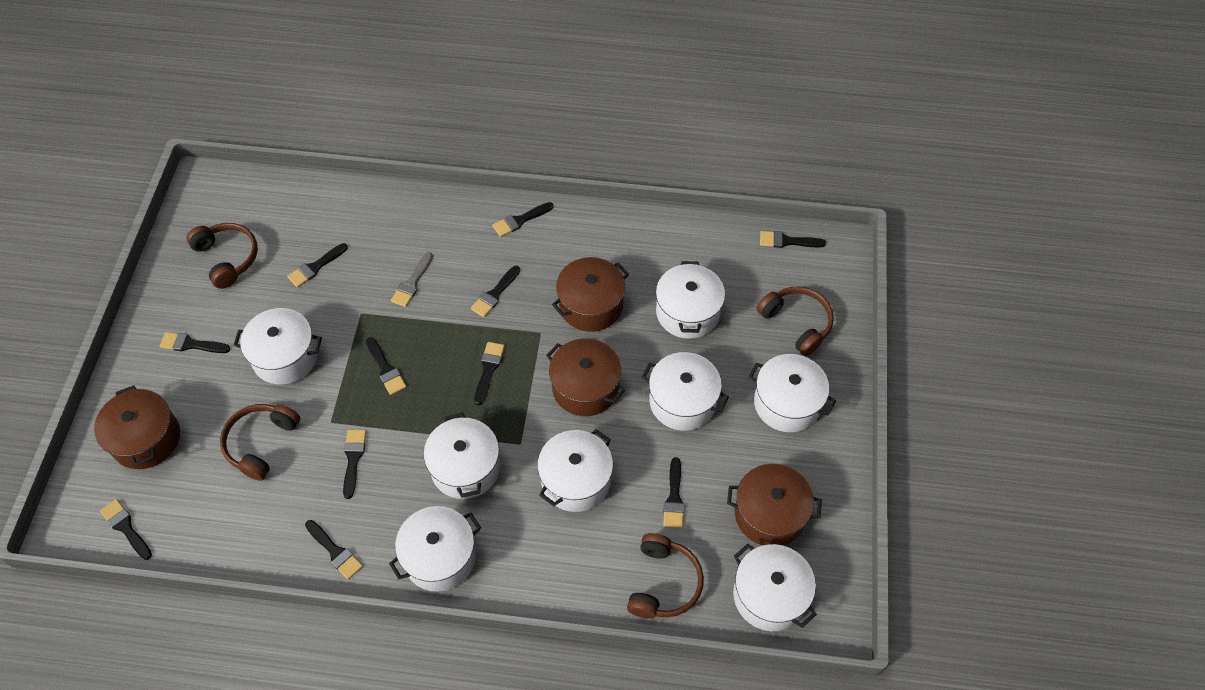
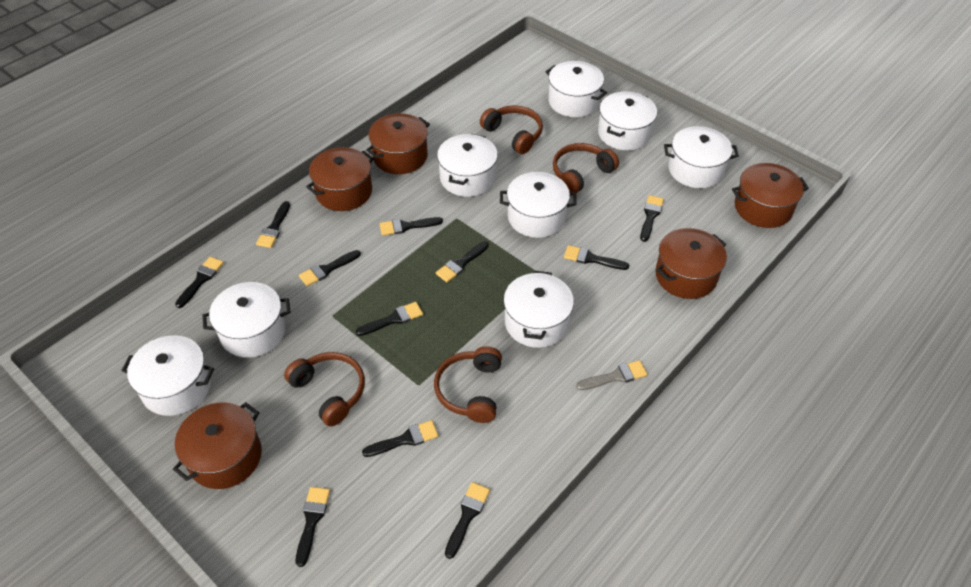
brown pot: 4 -> 5

